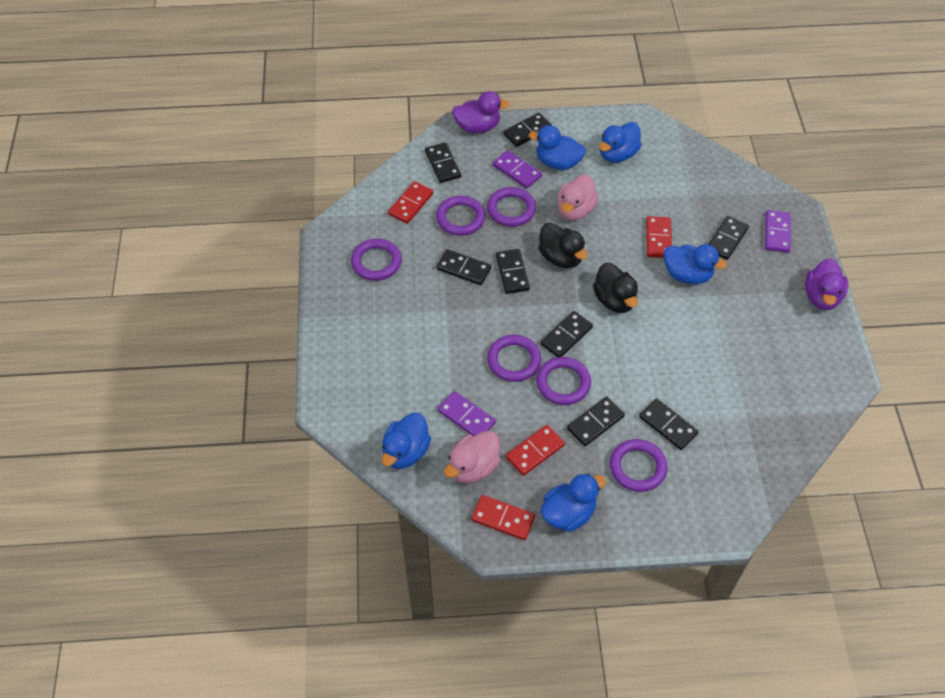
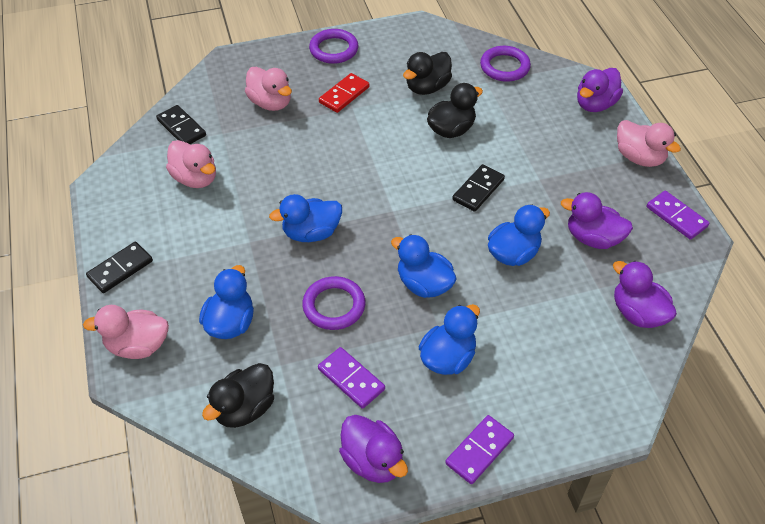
black domino: 8 -> 3
black duck: 2 -> 3
pink duck: 2 -> 4
purple duck: 2 -> 4
purple ring: 6 -> 3
red domino: 4 -> 1

